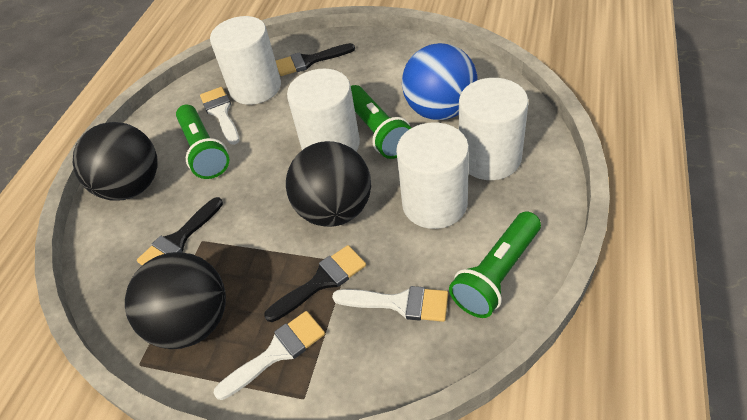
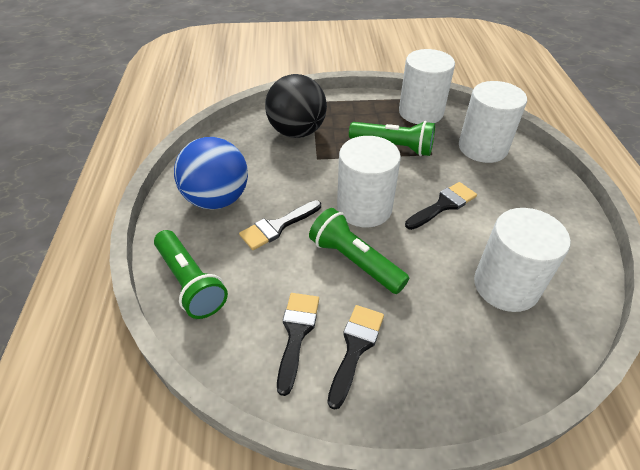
black ball: 3 -> 1
black brush: 3 -> 4
white brush: 3 -> 0

